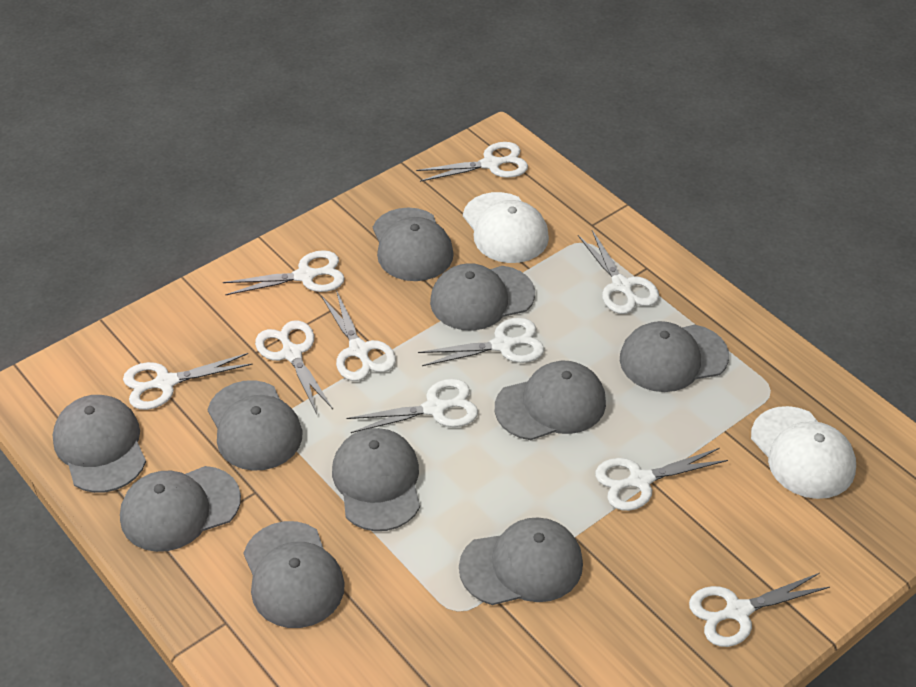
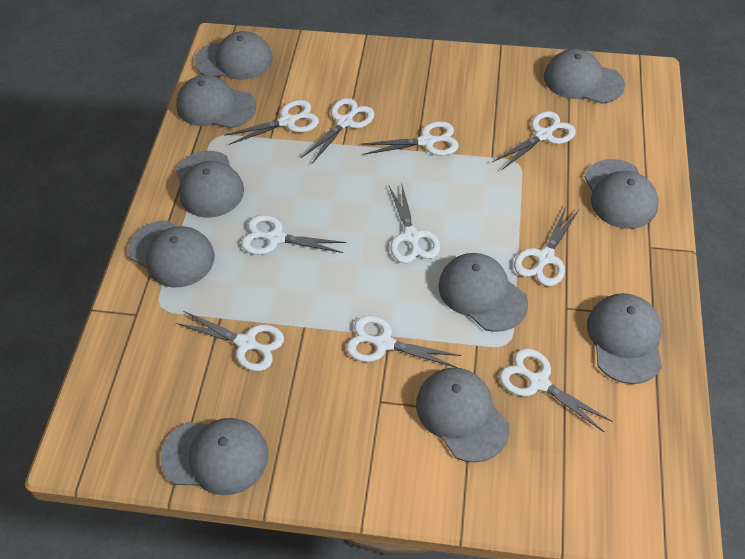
white cap: 2 -> 0

